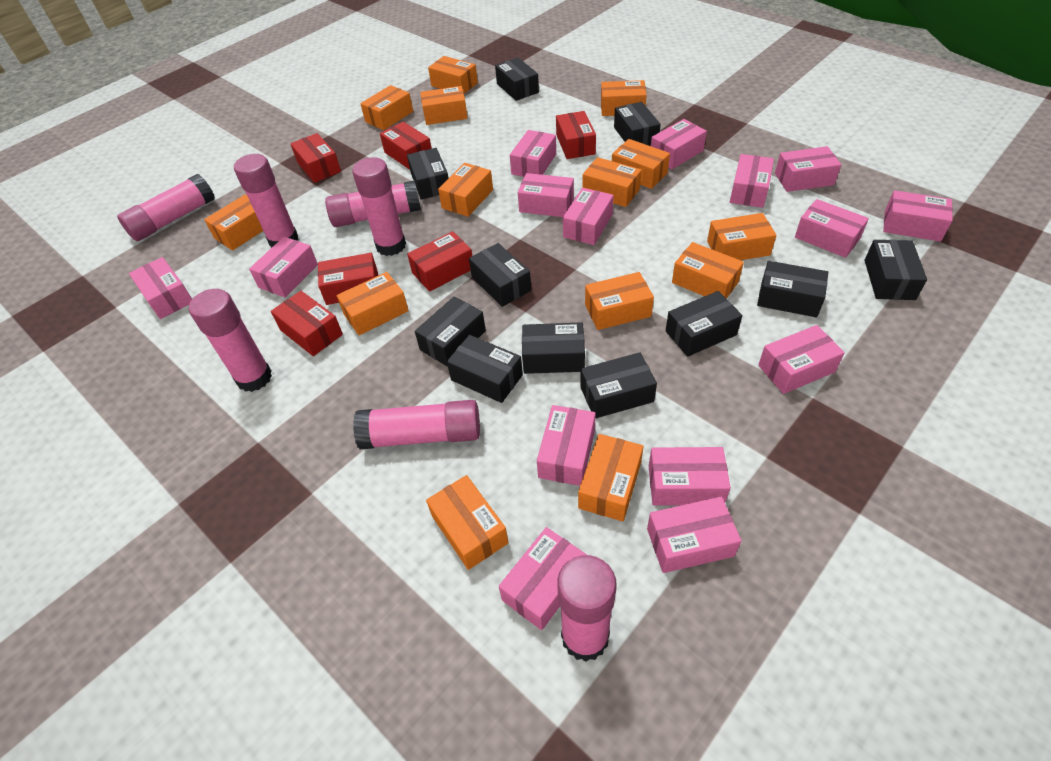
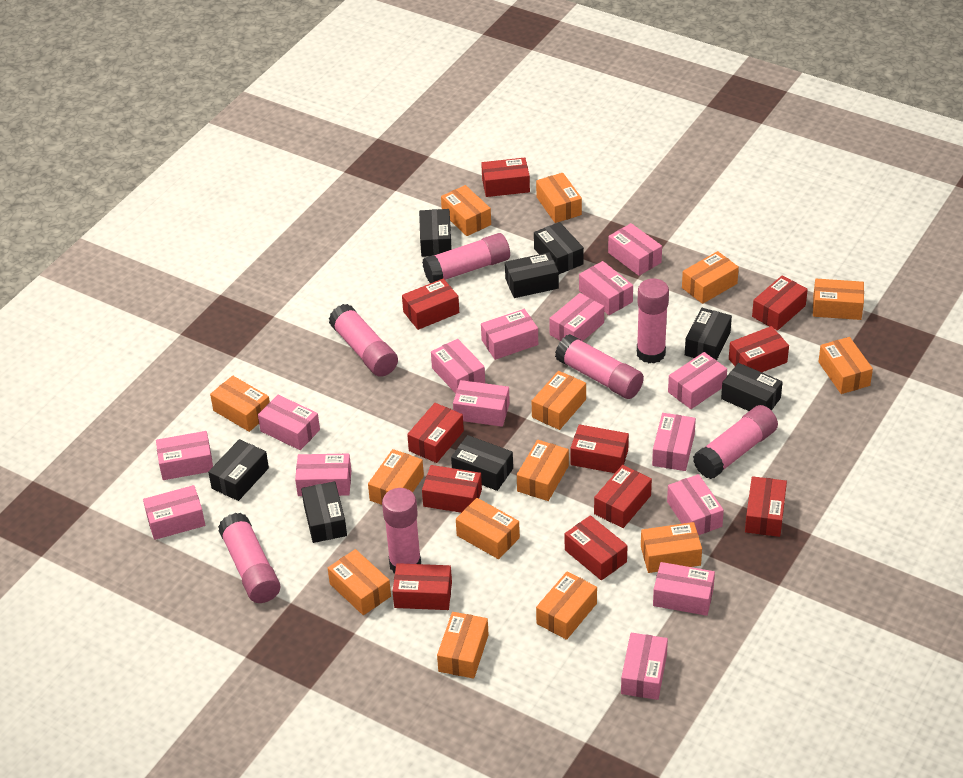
black box: 11 -> 8
red box: 6 -> 11

